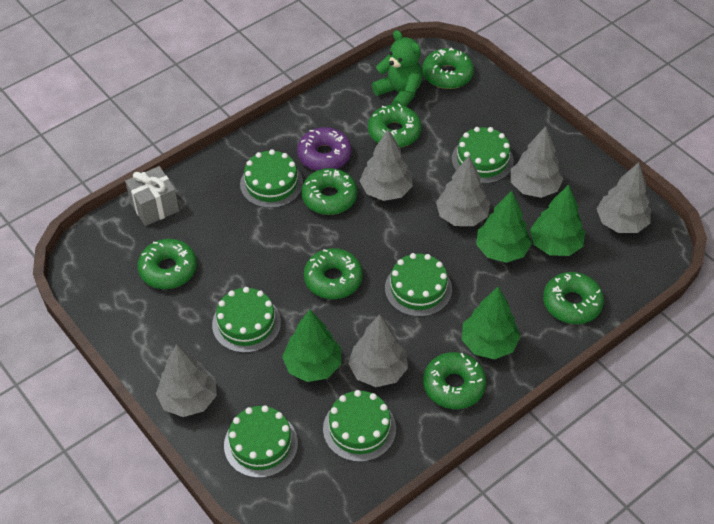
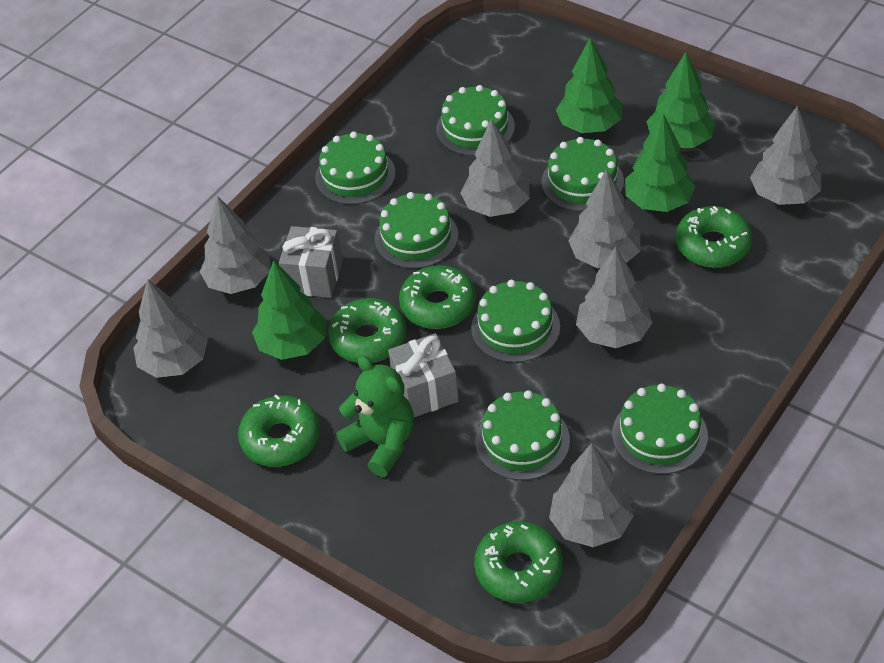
green cake: 6 -> 7
green donut: 7 -> 5
grey gift: 1 -> 2
grey tree: 6 -> 7
purple donut: 1 -> 0

